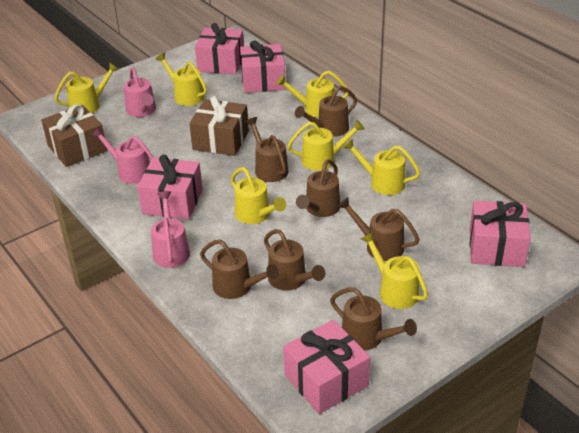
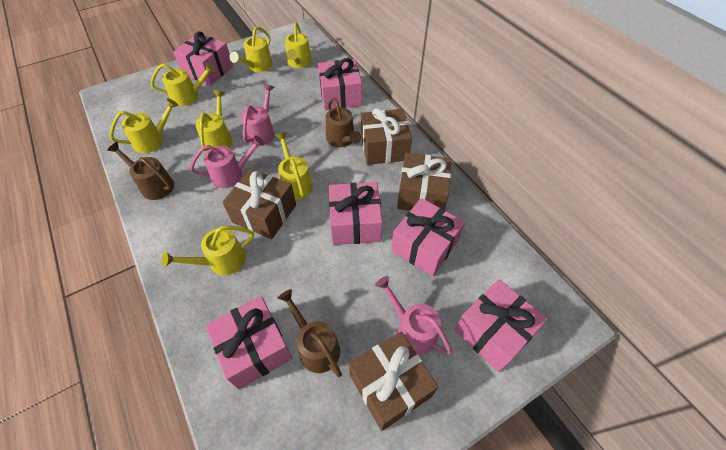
brown gift: 2 -> 4
brown watering can: 7 -> 3
pink gift: 5 -> 6

